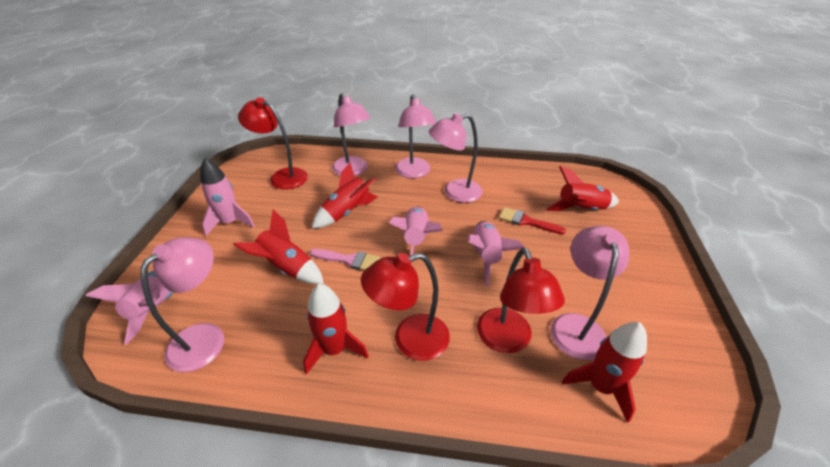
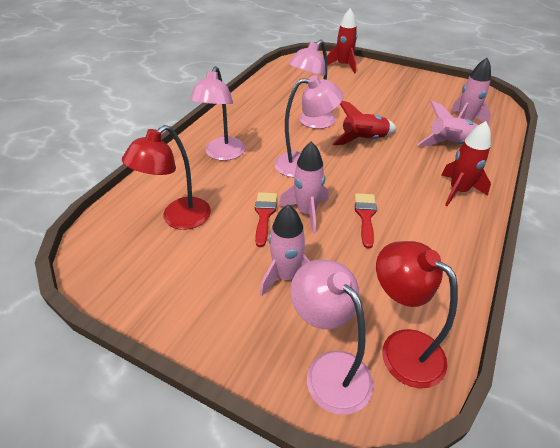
pink brush: 1 -> 0
pink lamp: 5 -> 4
red brush: 1 -> 2
red lamp: 3 -> 2
red rocket: 5 -> 3

